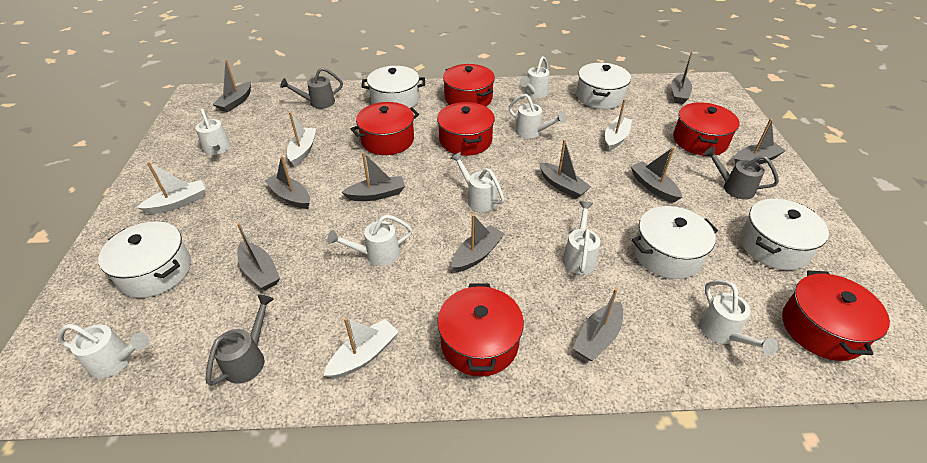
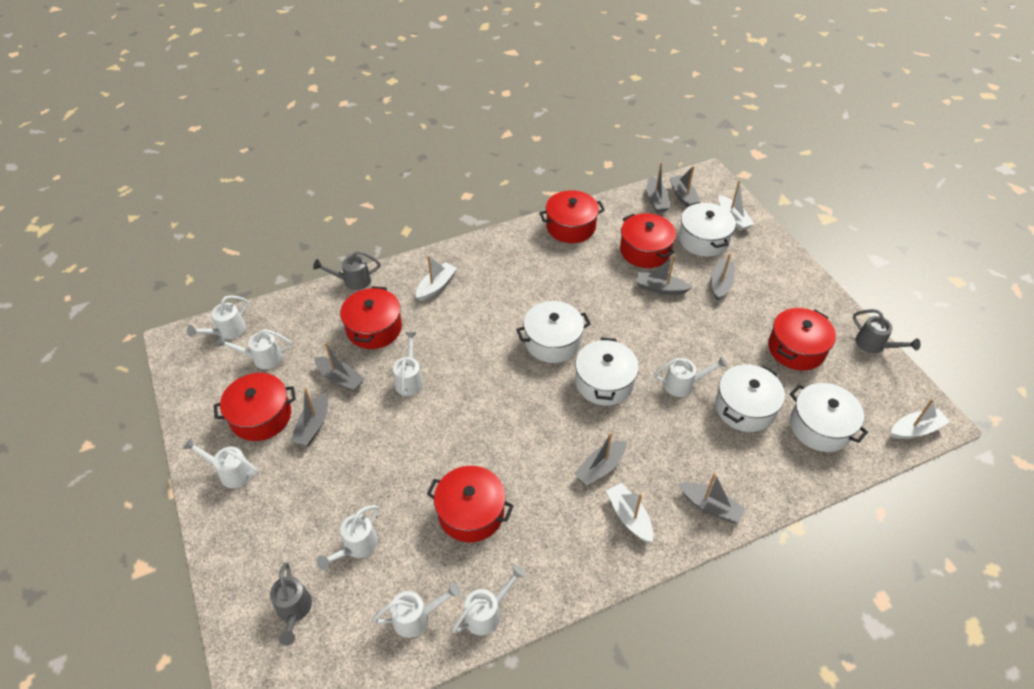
grey boat: 10 -> 8

